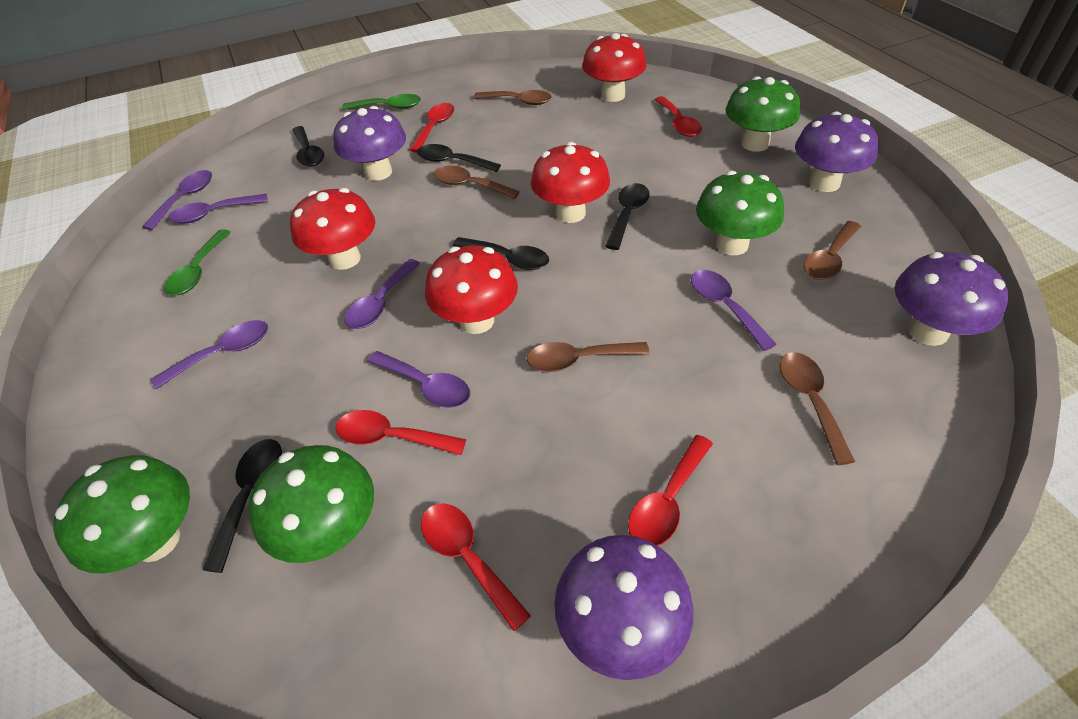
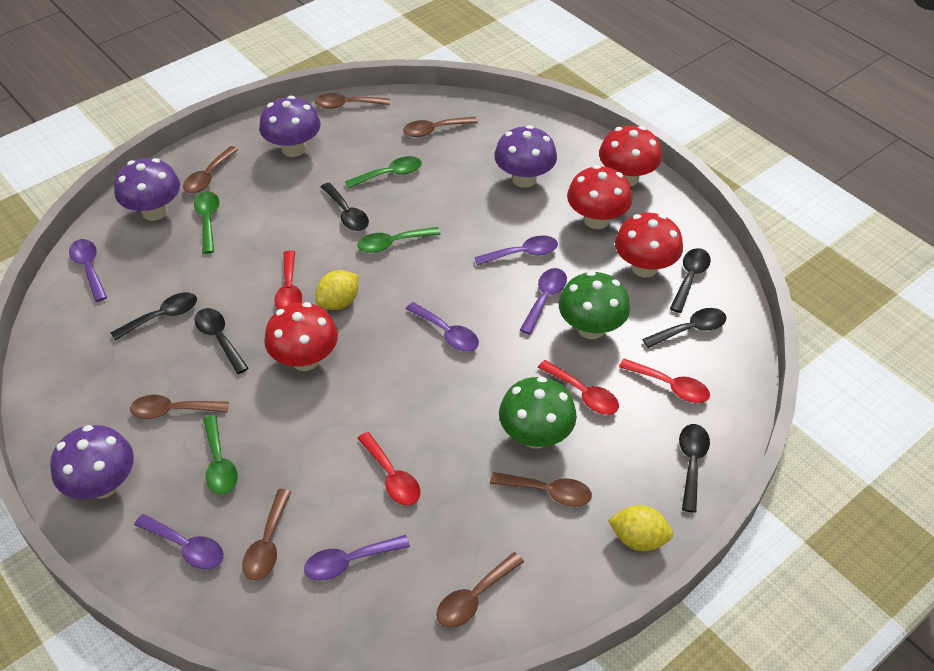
black spoon: 5 -> 6
brown spoon: 5 -> 7
green mushroom: 4 -> 2
green spoon: 2 -> 4
red spoon: 5 -> 4
yellow lemon: 0 -> 2

